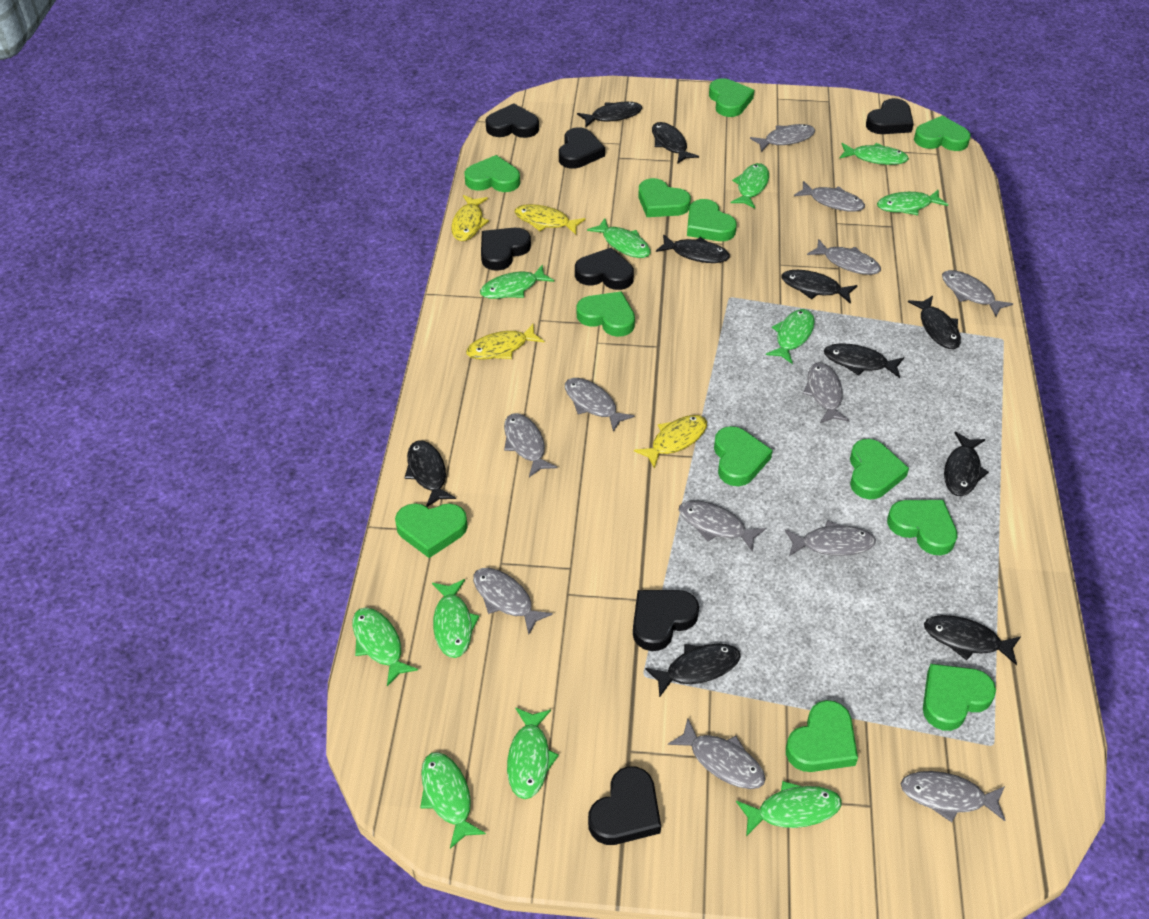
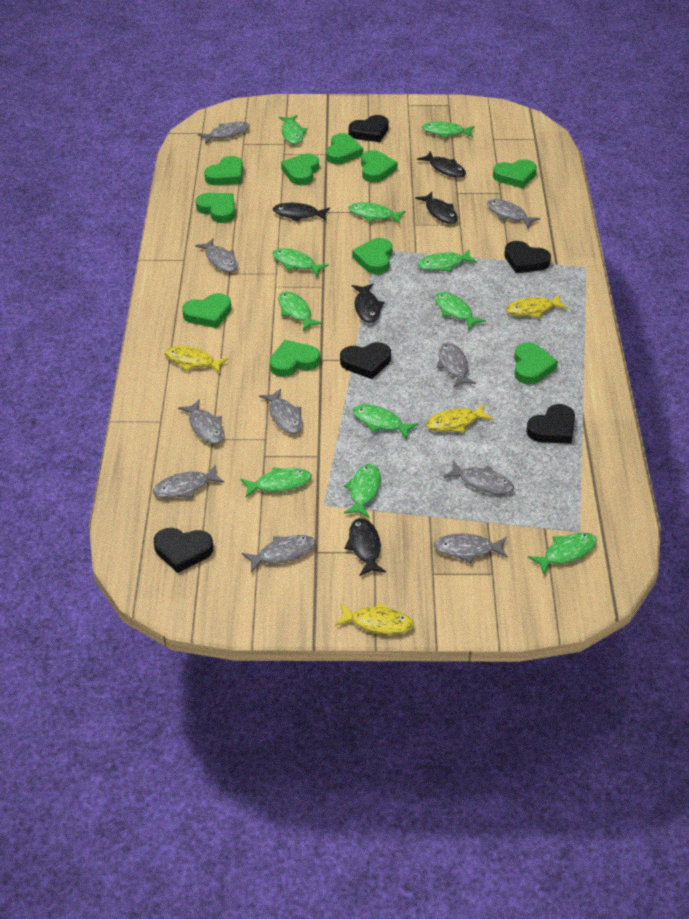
black fish: 10 -> 5
black heart: 7 -> 5
green heart: 12 -> 10
grey fish: 12 -> 10

